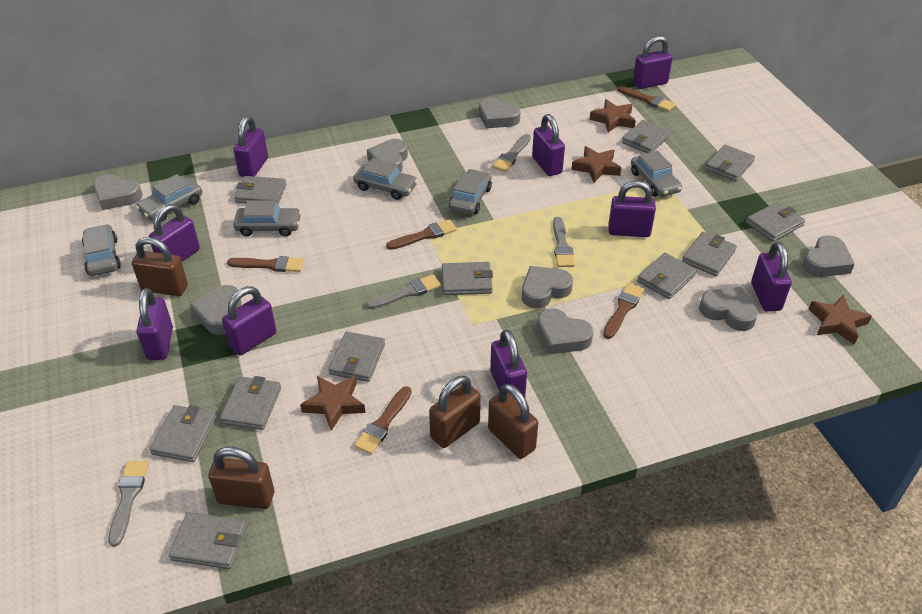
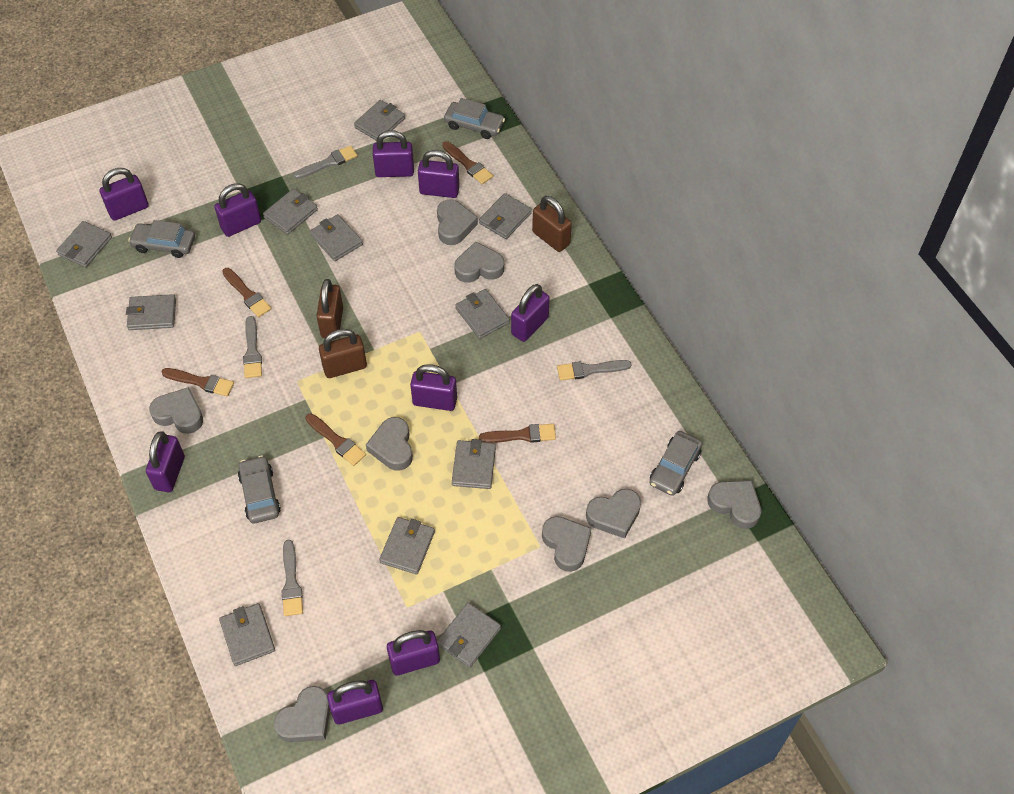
brown padlock: 4 -> 3
brown star: 4 -> 0
grey car: 6 -> 4

